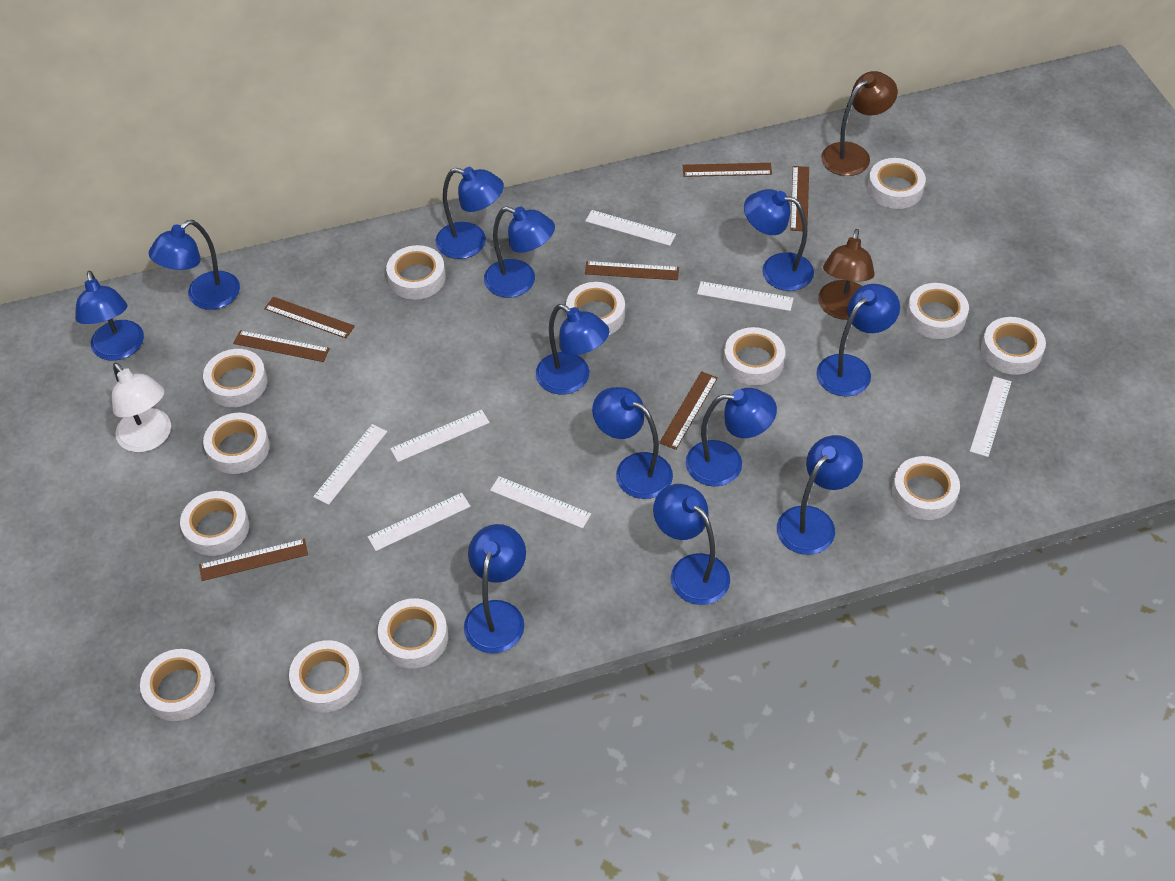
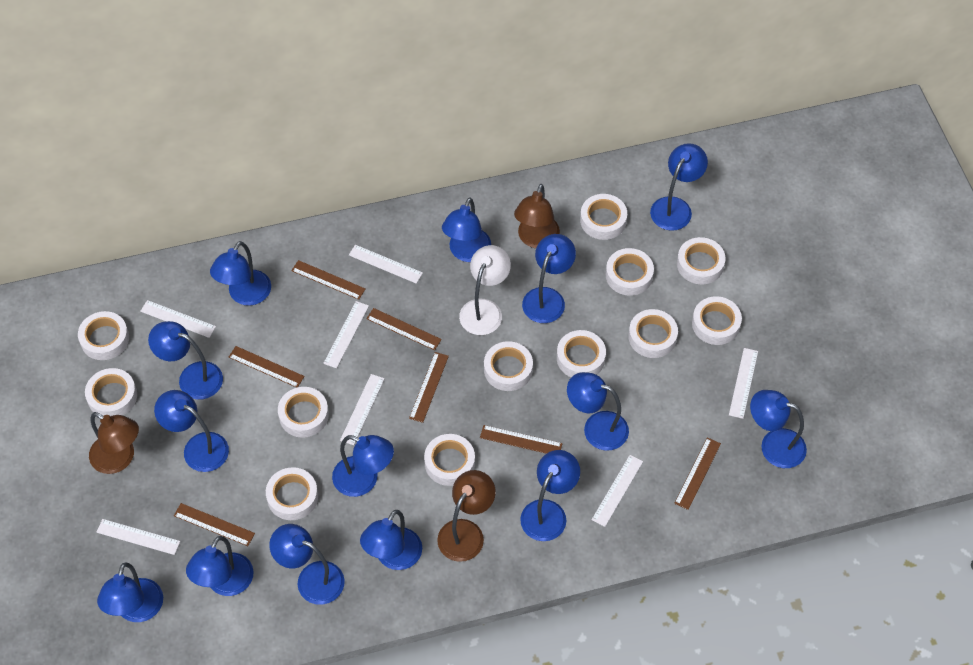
blue lamp: 12 -> 14
brown lamp: 2 -> 3
white tape: 13 -> 12

